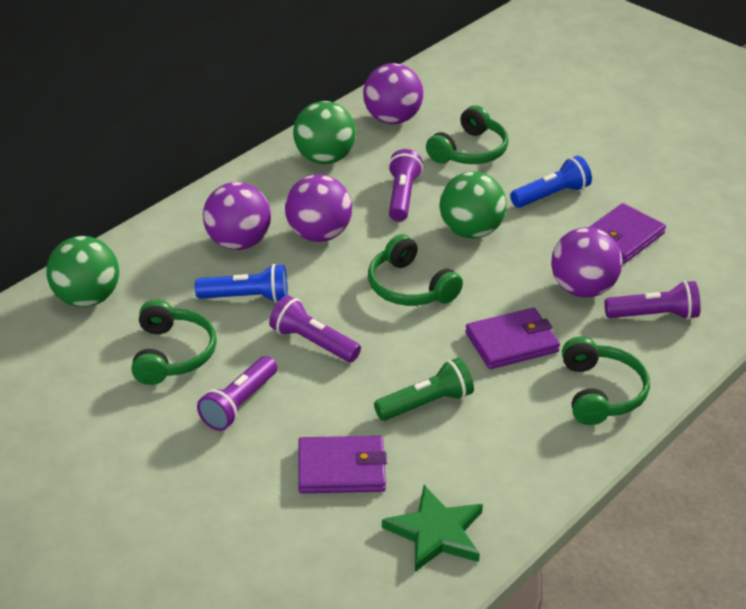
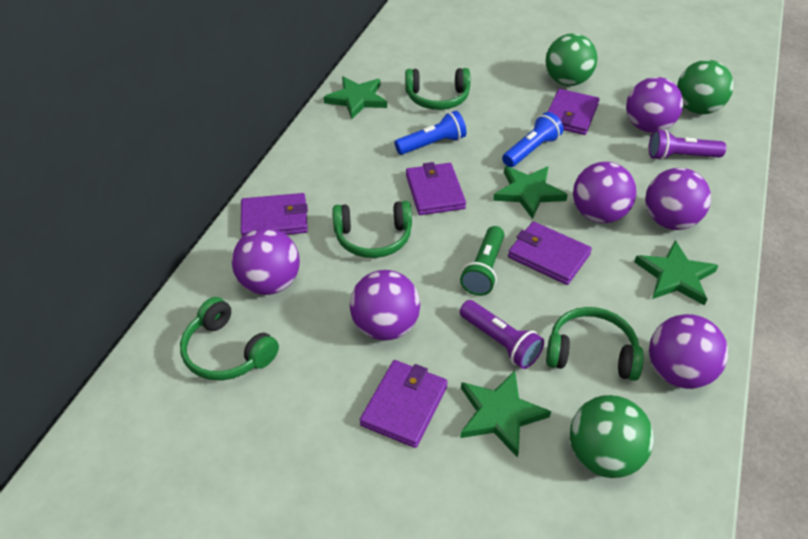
green star: 1 -> 4
purple ball: 4 -> 6
purple flashlight: 4 -> 2
purple wallet: 3 -> 5

